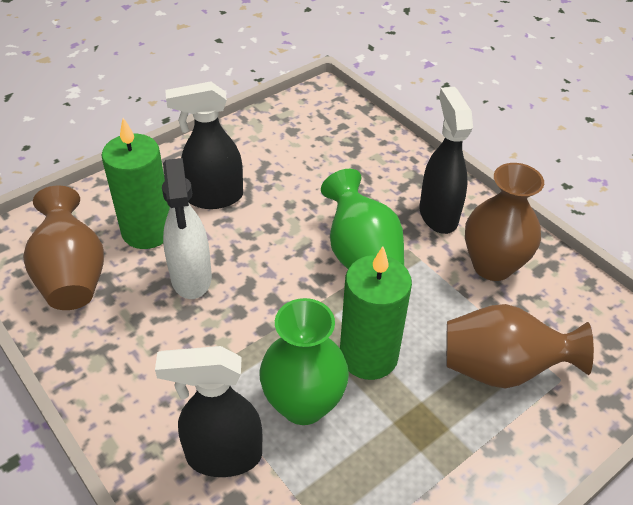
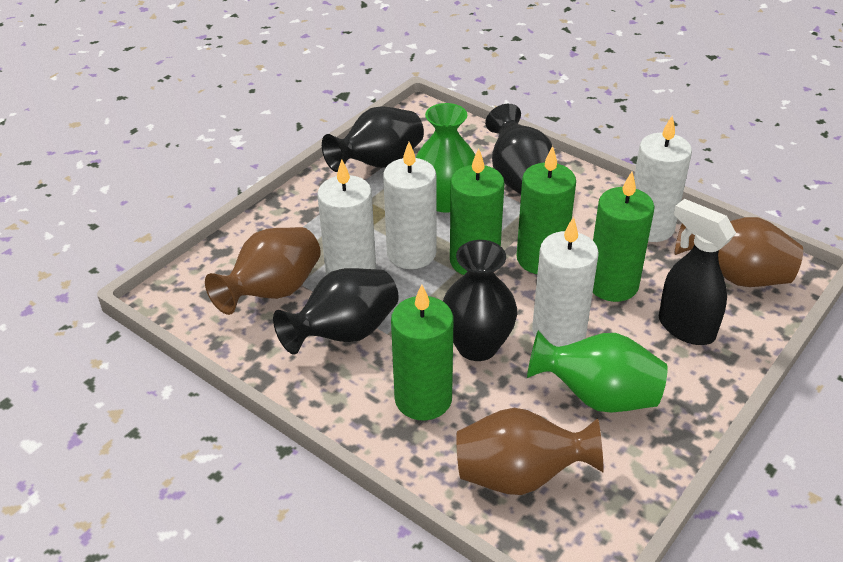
black spray bottle: 3 -> 1
black vase: 0 -> 4
green candle: 2 -> 4
white candle: 0 -> 4
white spray bottle: 1 -> 0

